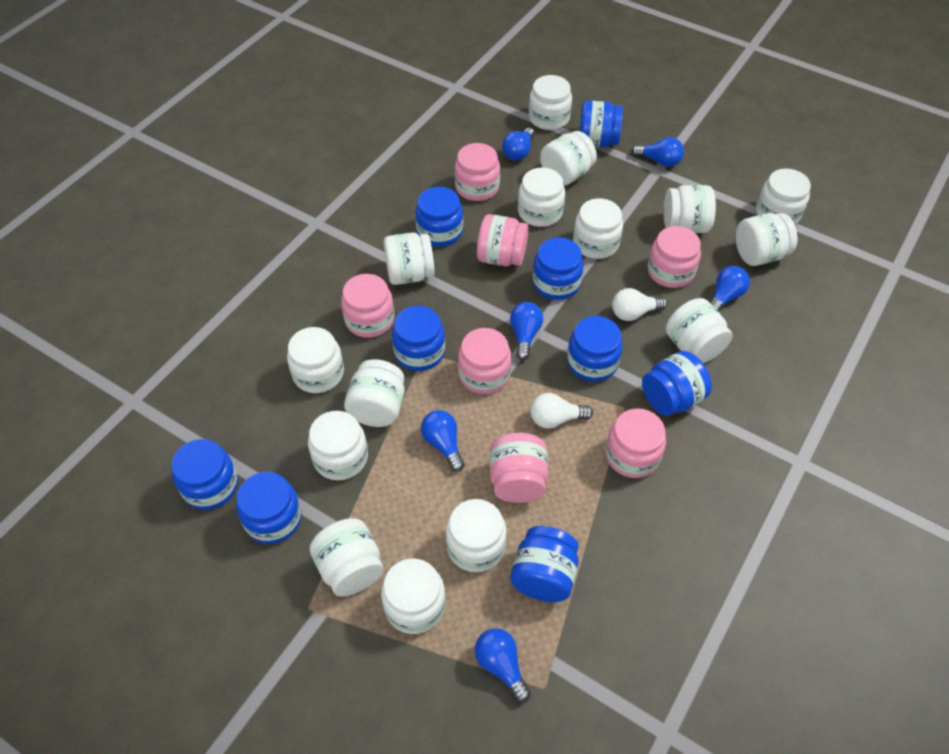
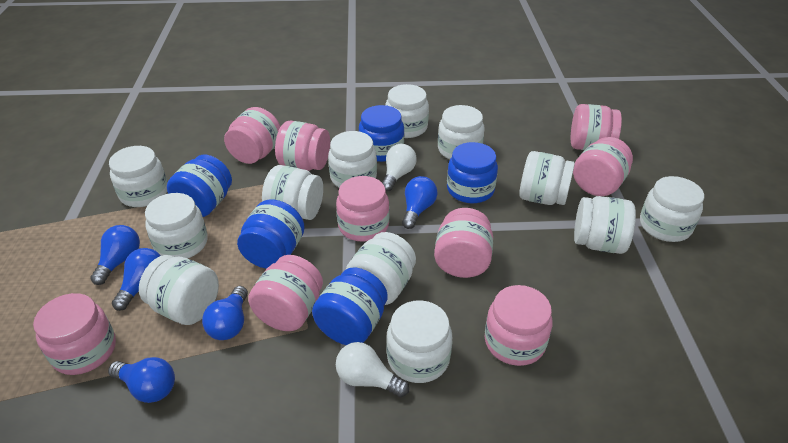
blue jar: 9 -> 5
blue light bulb: 6 -> 5
pink jar: 7 -> 9
white jar: 15 -> 12

